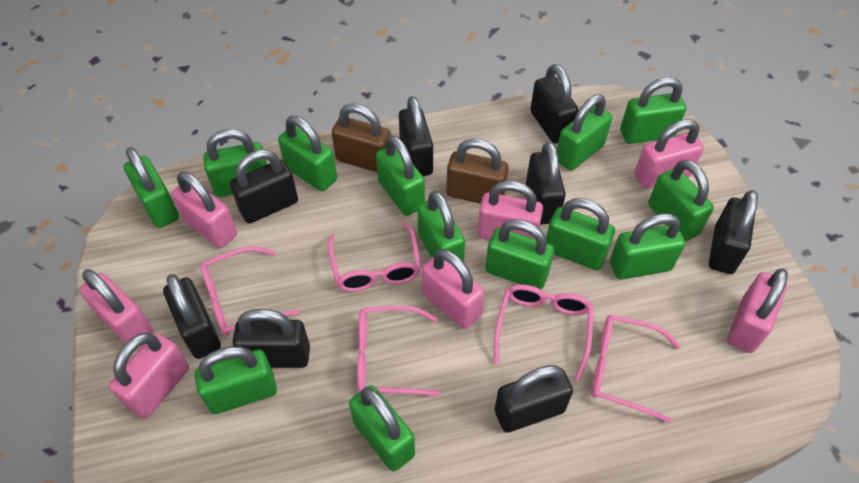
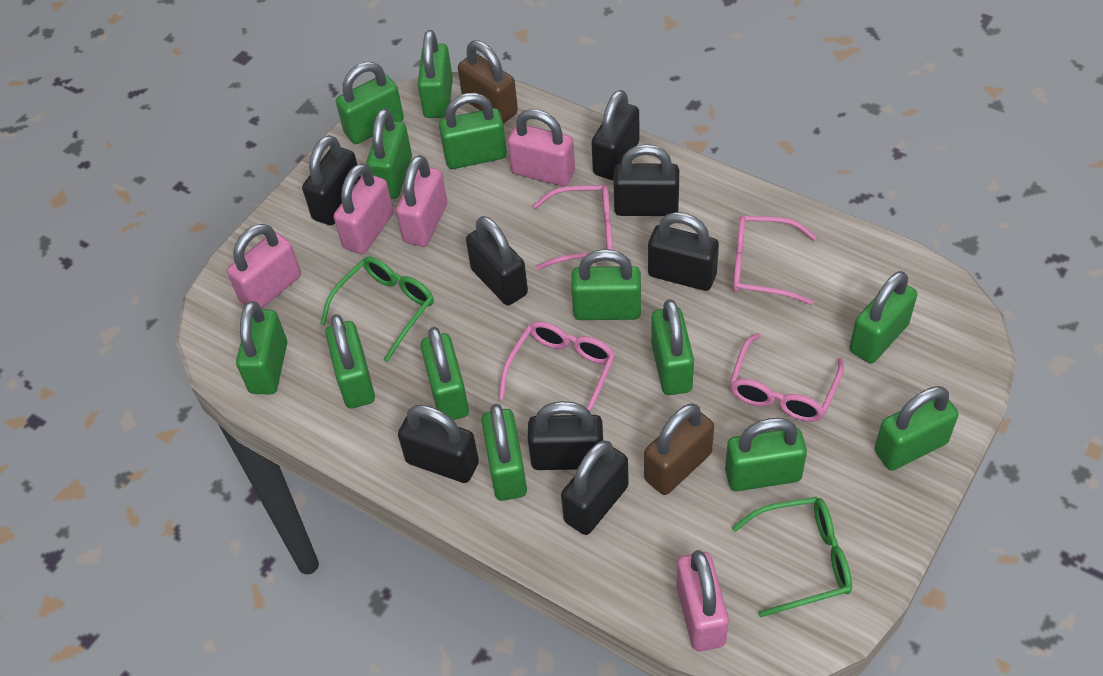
green glasses: 0 -> 2
pink glasses: 5 -> 4
pink padlock: 7 -> 5

